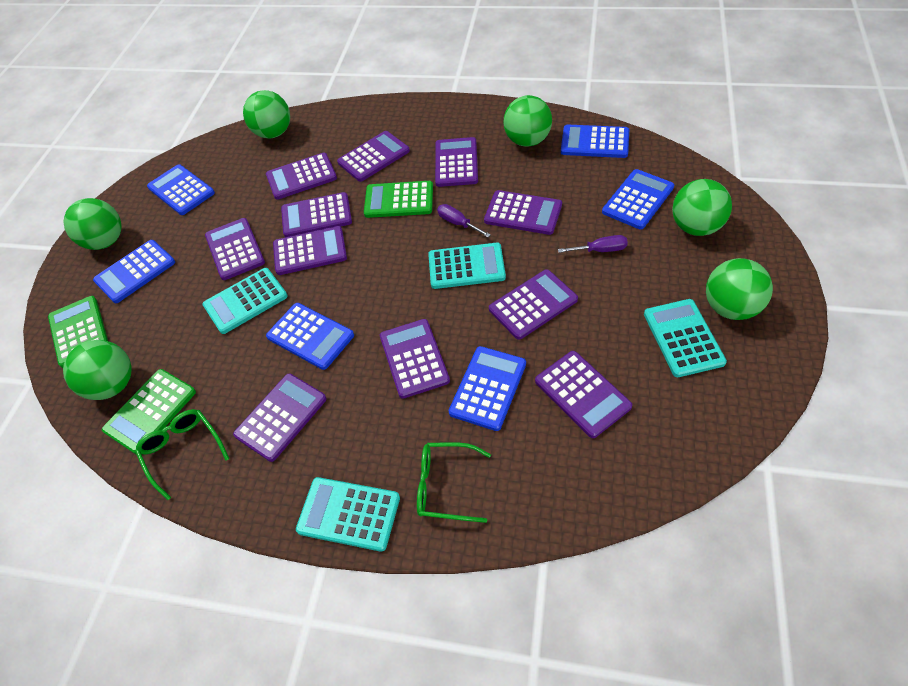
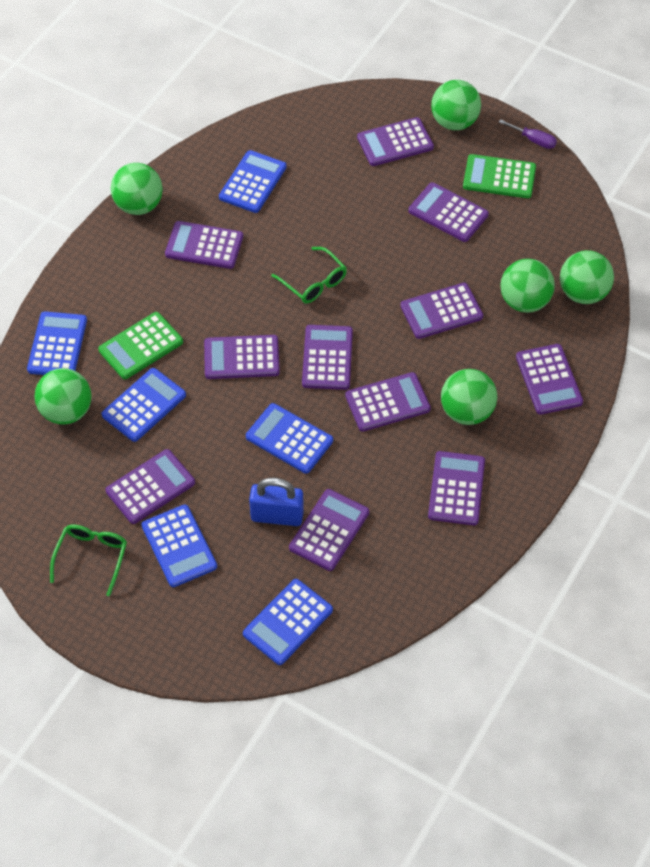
blue padlock: 0 -> 1
green calculator: 3 -> 2
purple screwdriver: 2 -> 1
turquoise calculator: 4 -> 0

